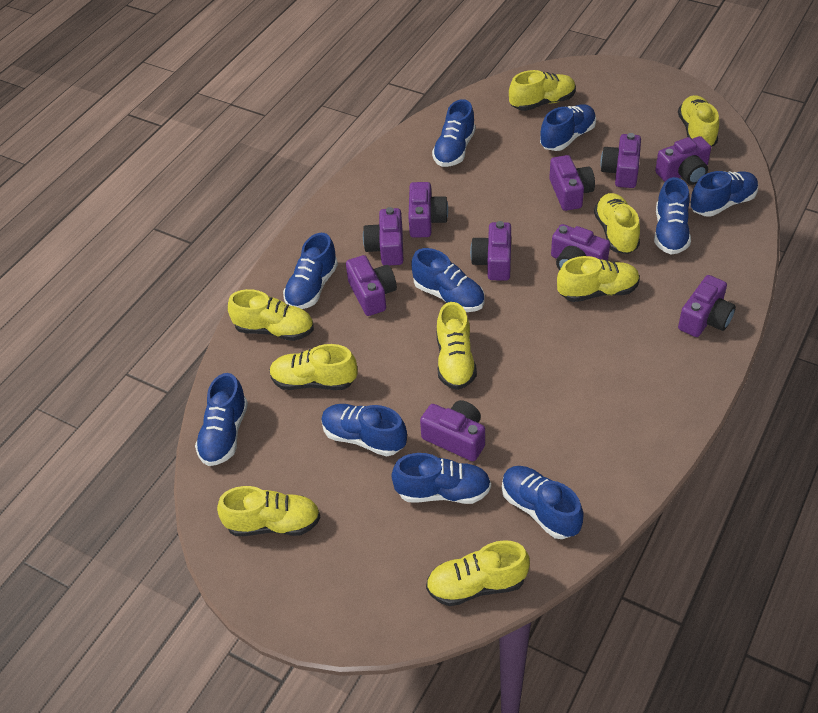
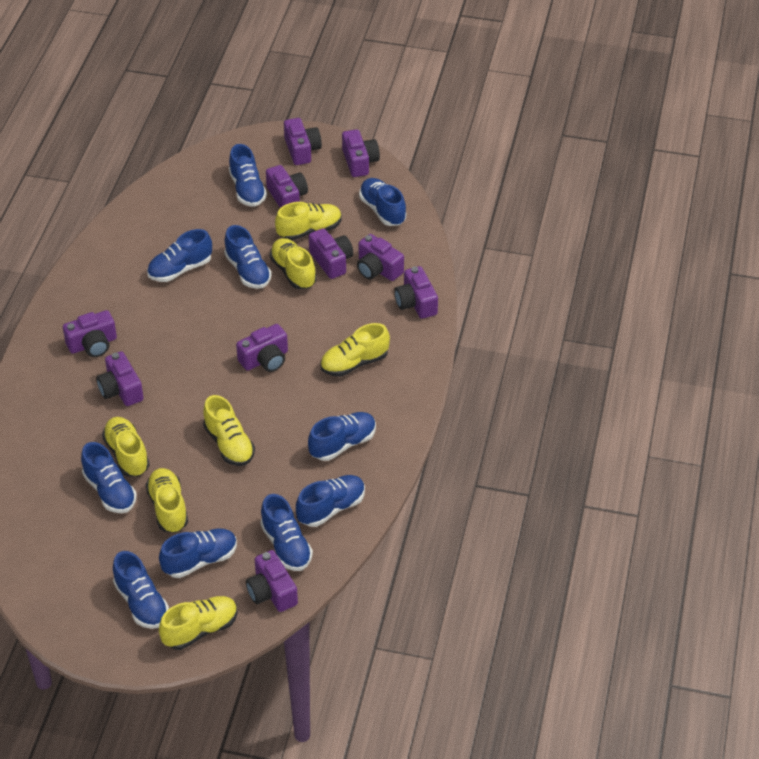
yellow shoe: 9 -> 7

